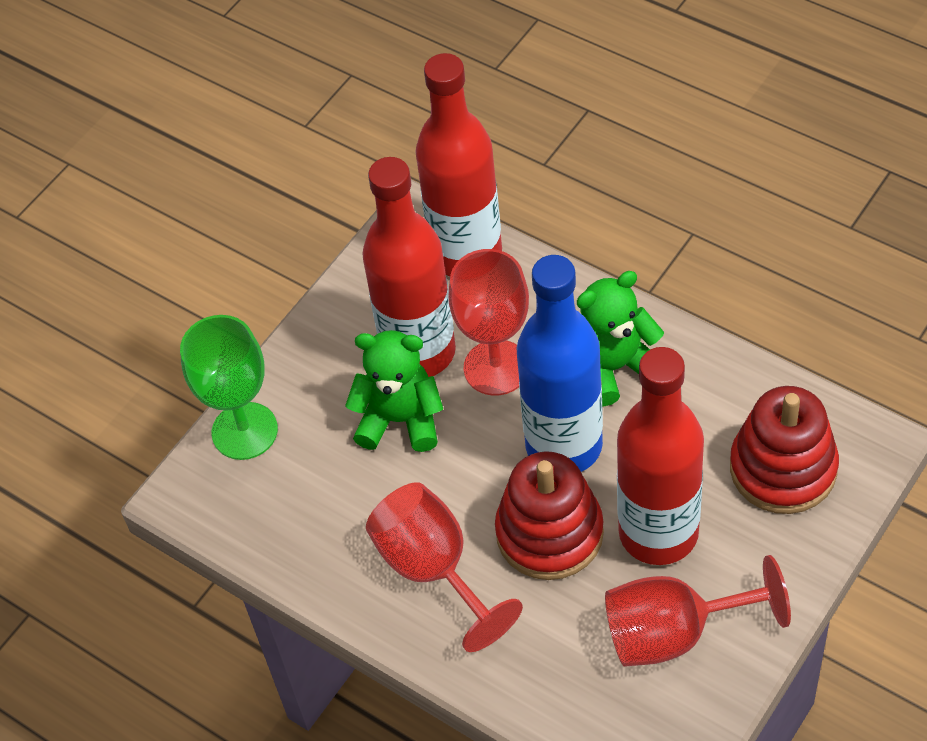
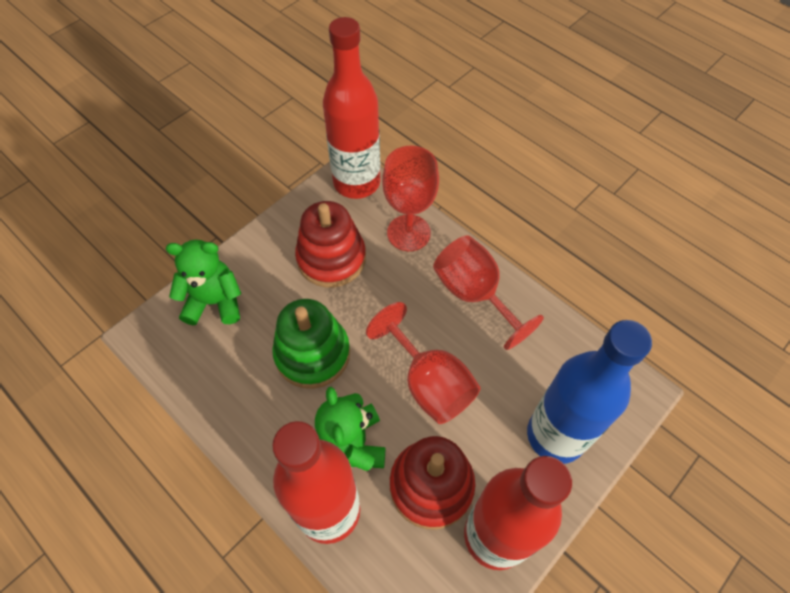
green goblet: 1 -> 0
green stacking toy: 0 -> 1

